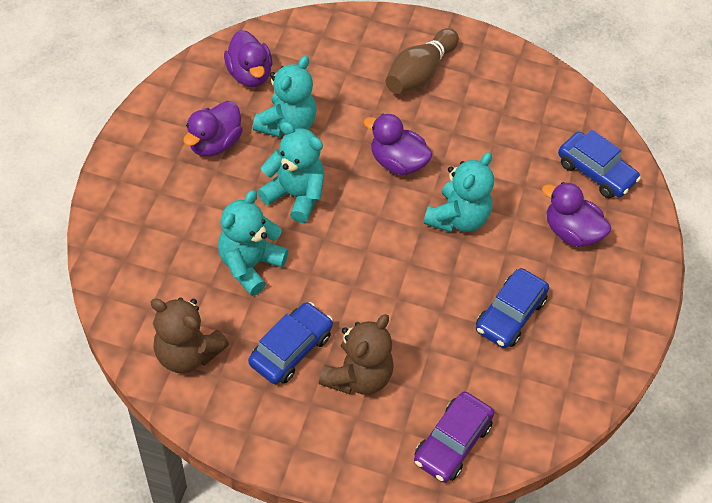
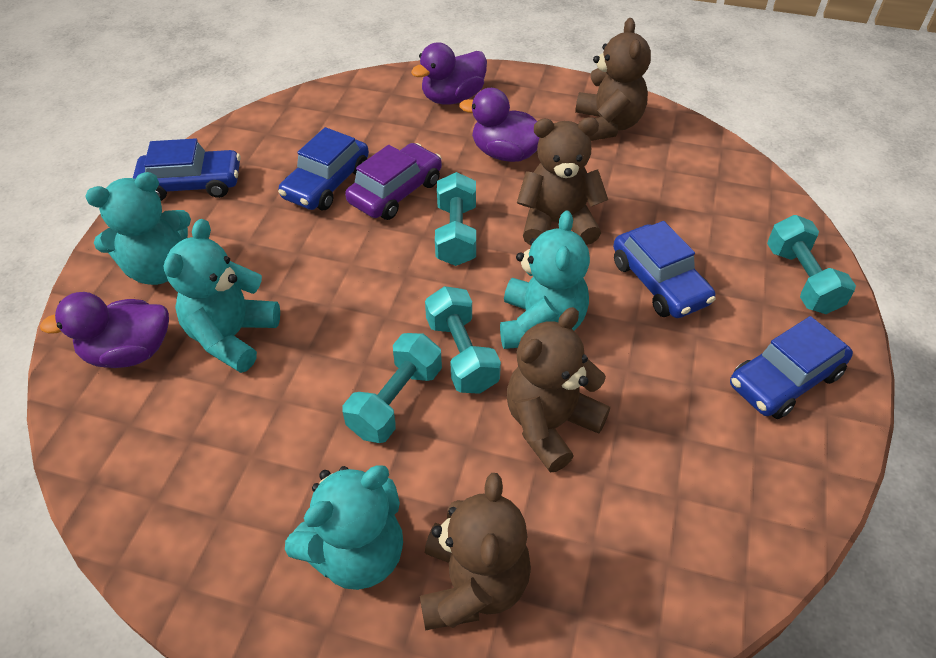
blue car: 3 -> 4
brown bowling pin: 1 -> 0
brown teddy bear: 2 -> 4
purple duck: 4 -> 3
turquoise dumbbell: 0 -> 4

